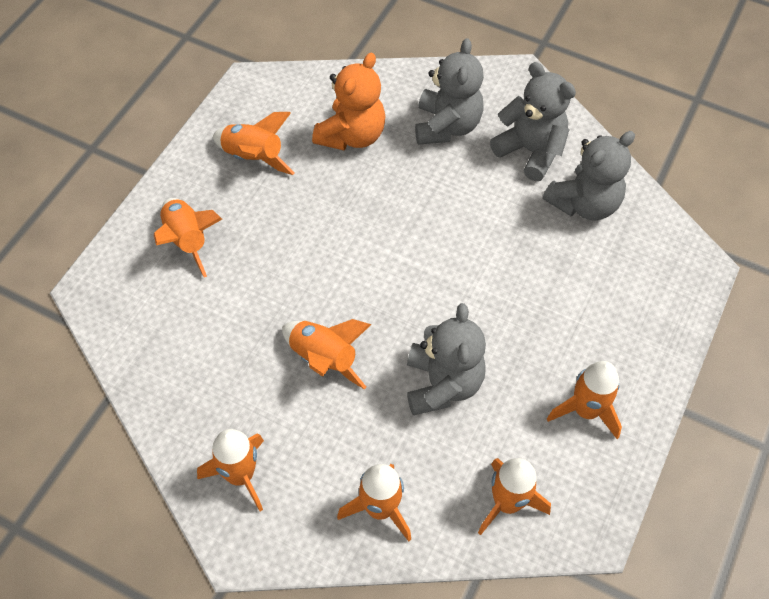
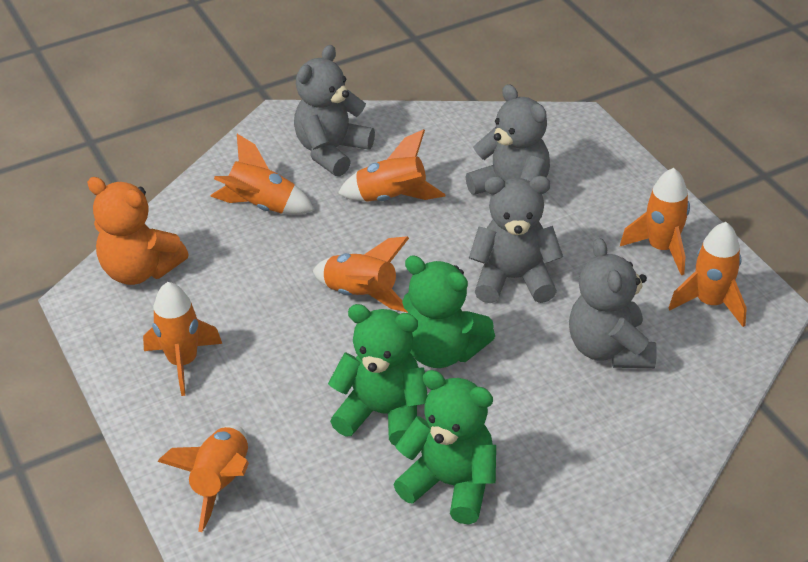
green teddy bear: 0 -> 3

